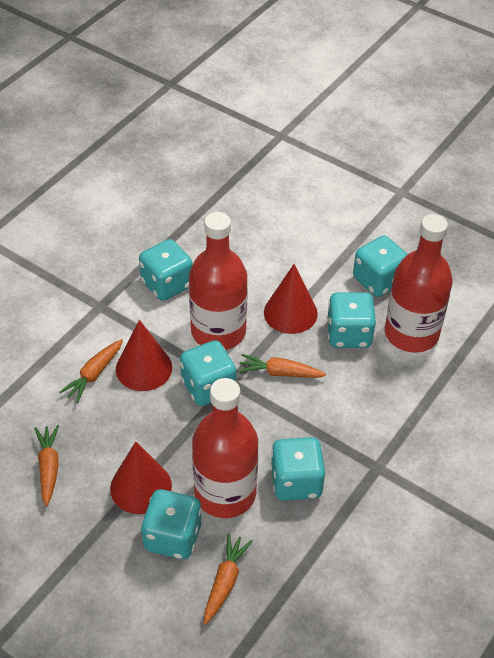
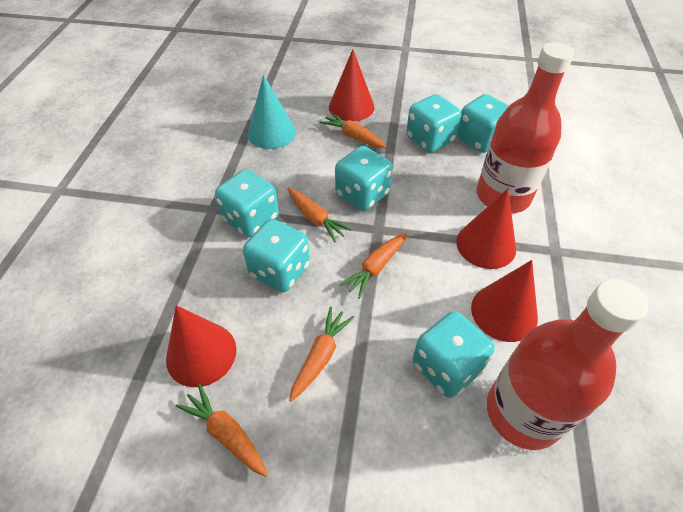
orange carrot: 4 -> 5
red bottle: 3 -> 2
red cone: 3 -> 4
turquoise cone: 0 -> 1

